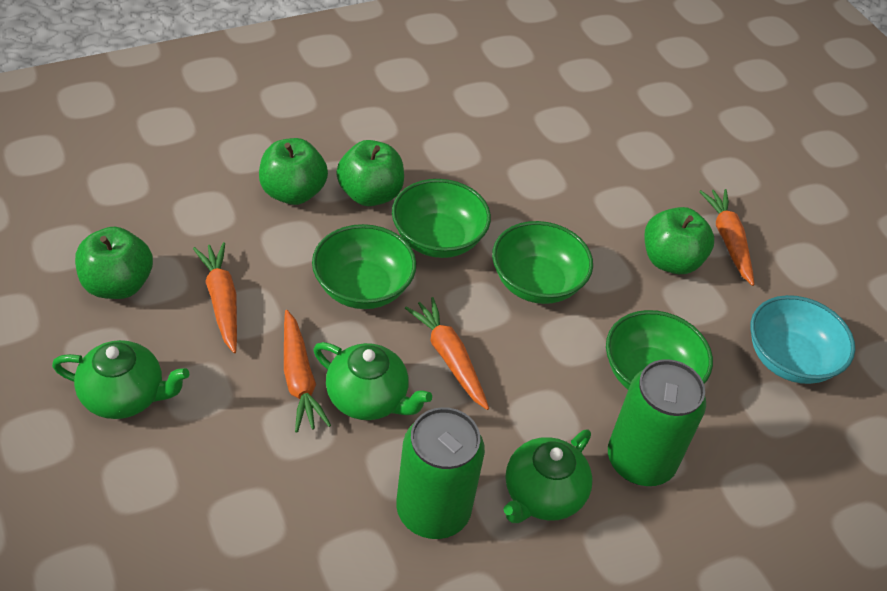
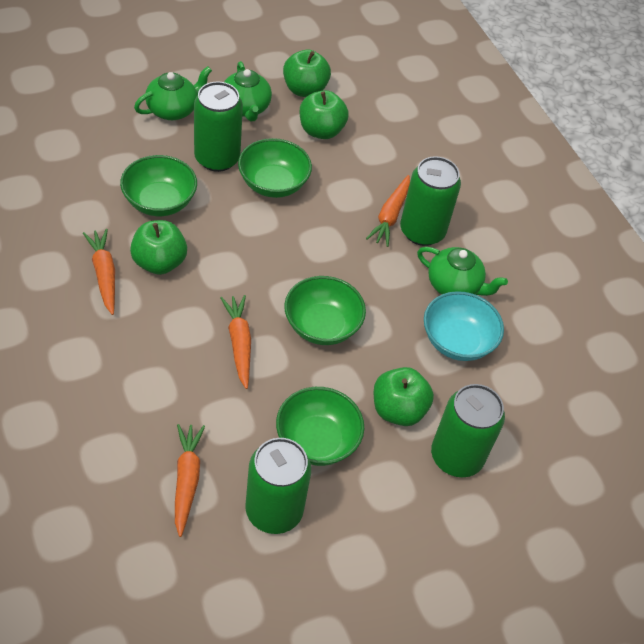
green can: 2 -> 4

